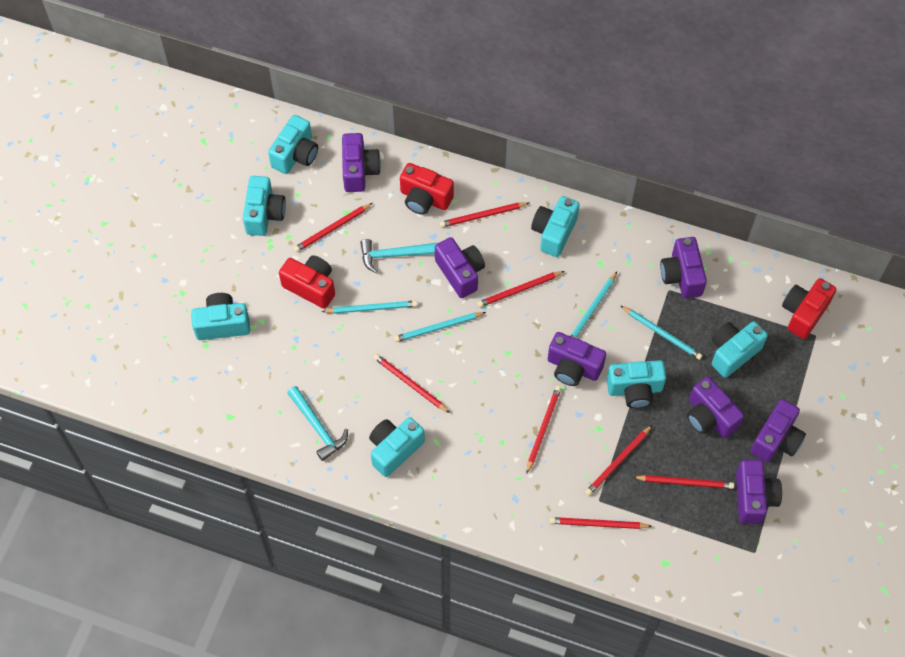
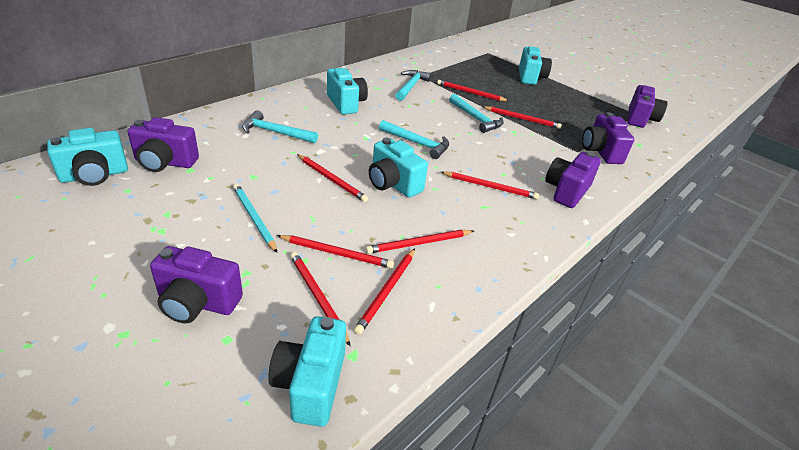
purple camera: 7 -> 5
red camera: 3 -> 0
turquoise camera: 7 -> 5
turquoise hammer: 2 -> 4
turquoise pencil: 4 -> 1

